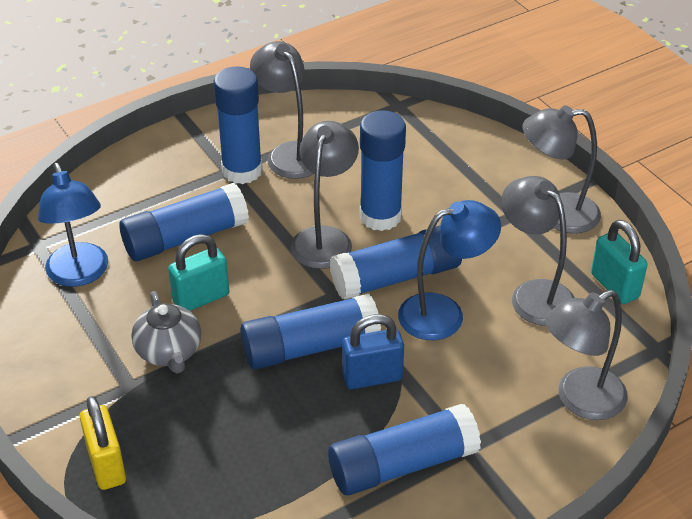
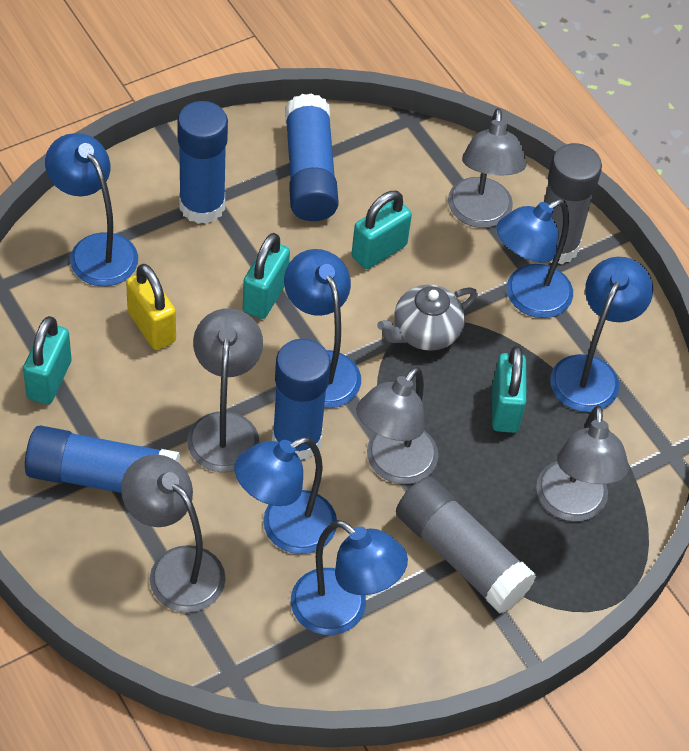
blue glue stick: 6 -> 4
blue lamp: 2 -> 6
blue padlock: 1 -> 0
grey glue stick: 0 -> 2
turquoise padlock: 2 -> 4

